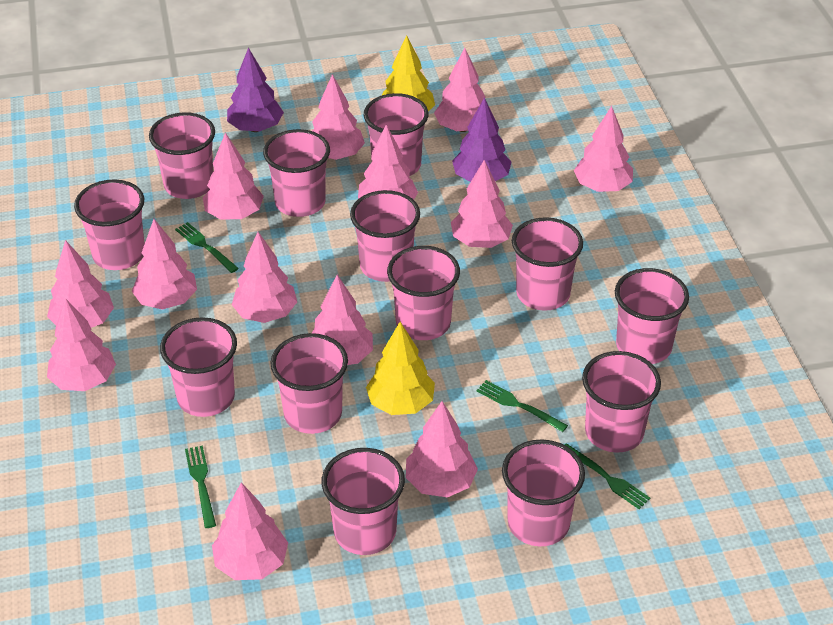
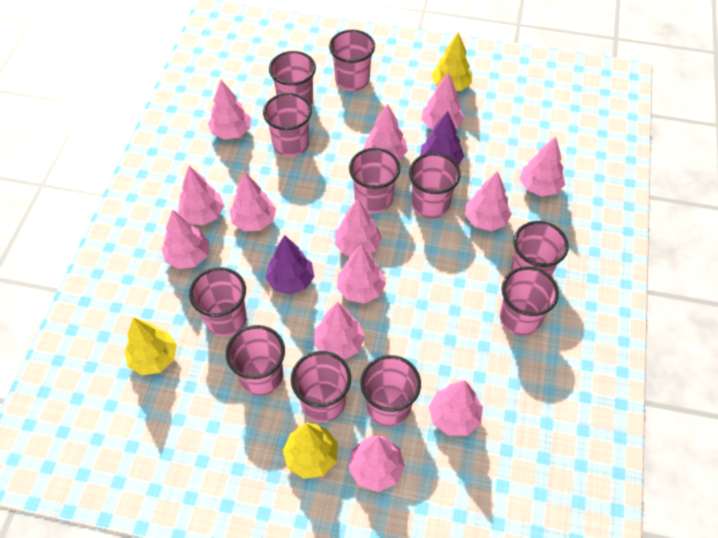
green fork: 4 -> 0
pink cup: 13 -> 11
yellow tree: 2 -> 3

